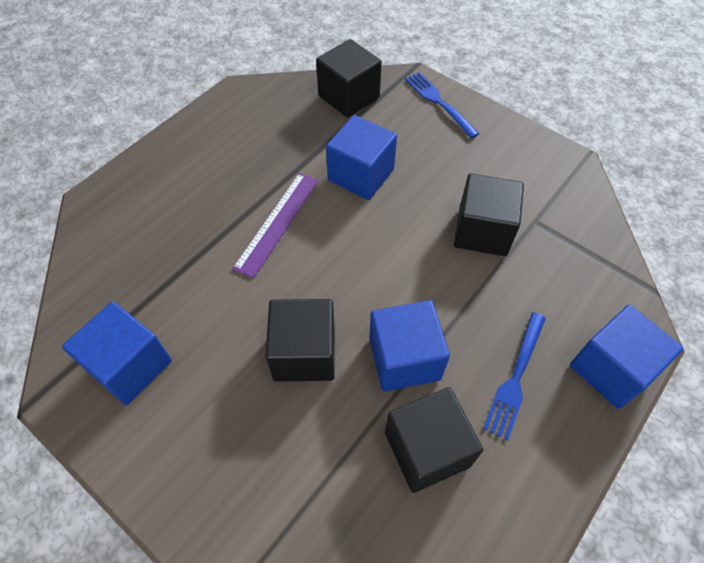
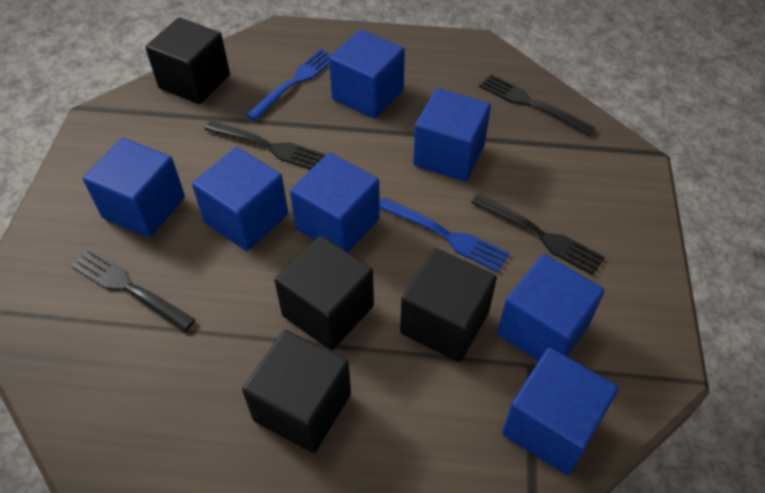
black fork: 0 -> 4
blue cube: 4 -> 7
purple ruler: 1 -> 0

